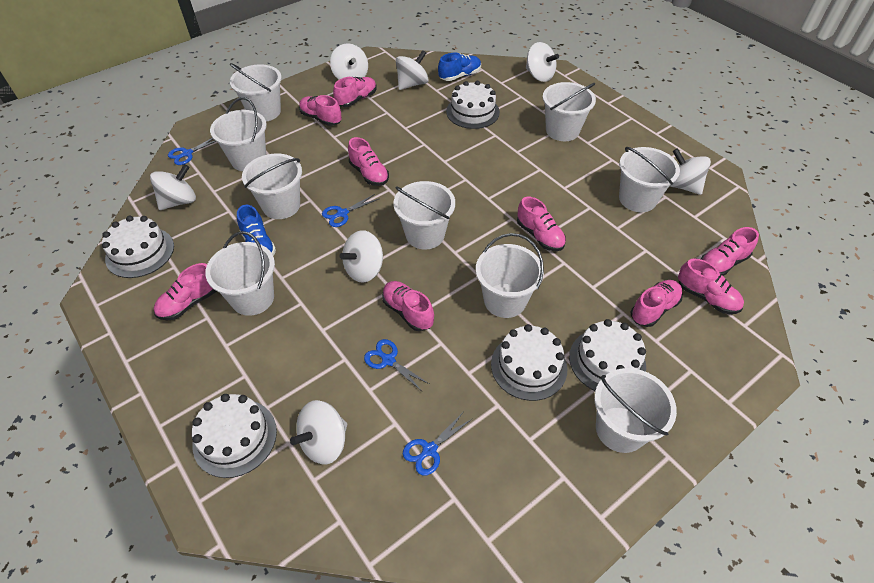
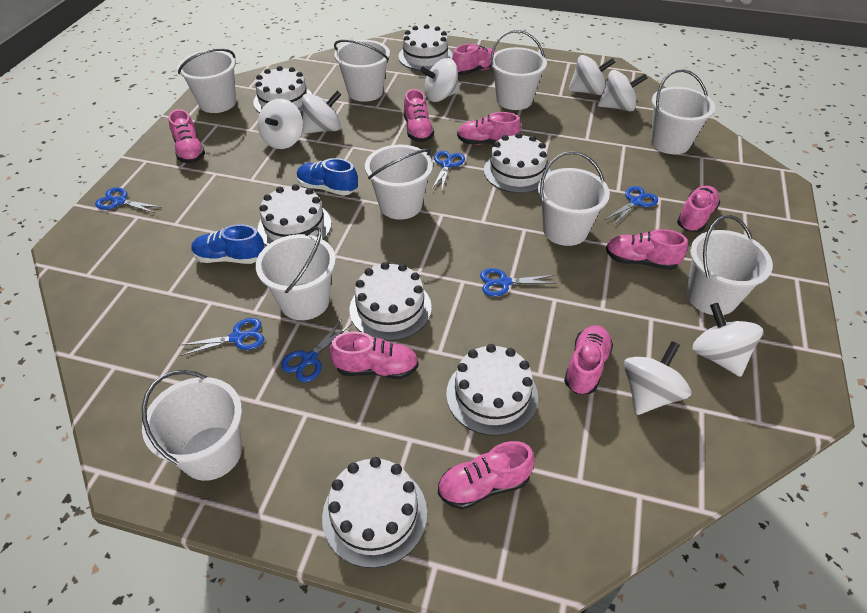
blue scissors: 4 -> 6
white cake: 5 -> 7

